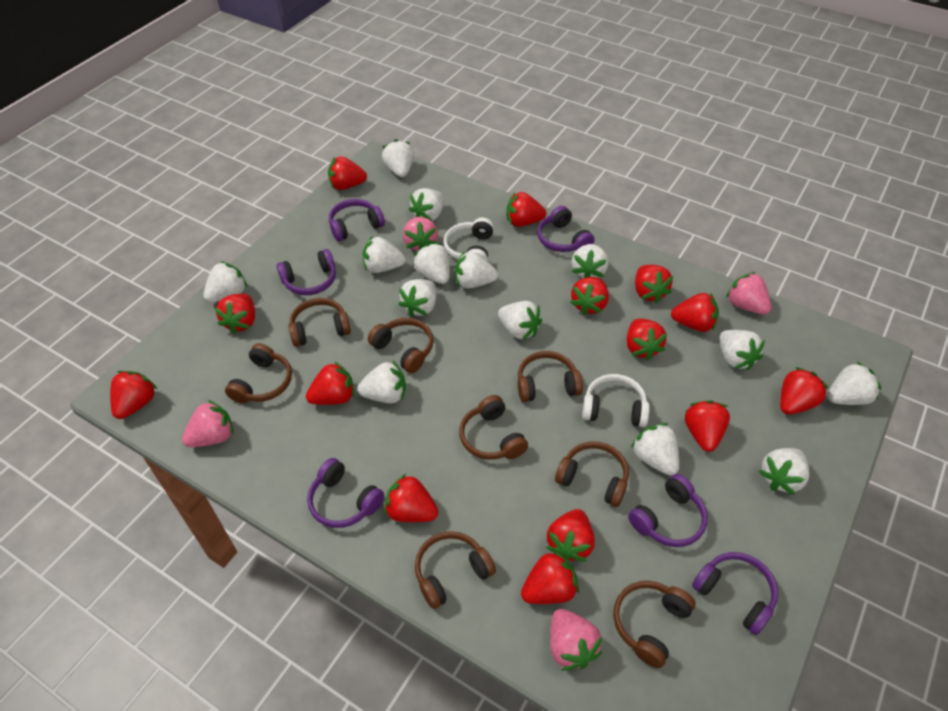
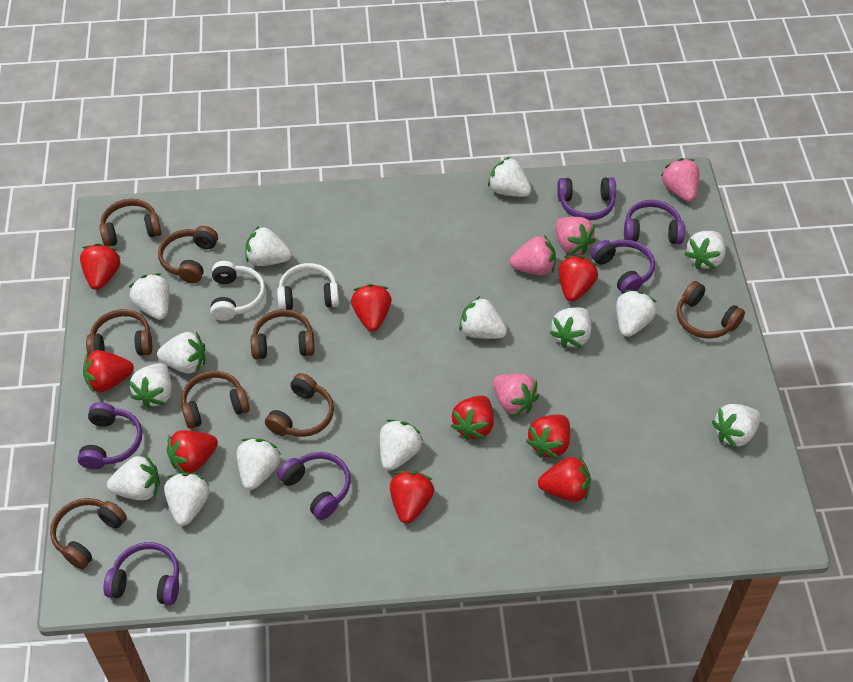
red strawberry: 14 -> 9

